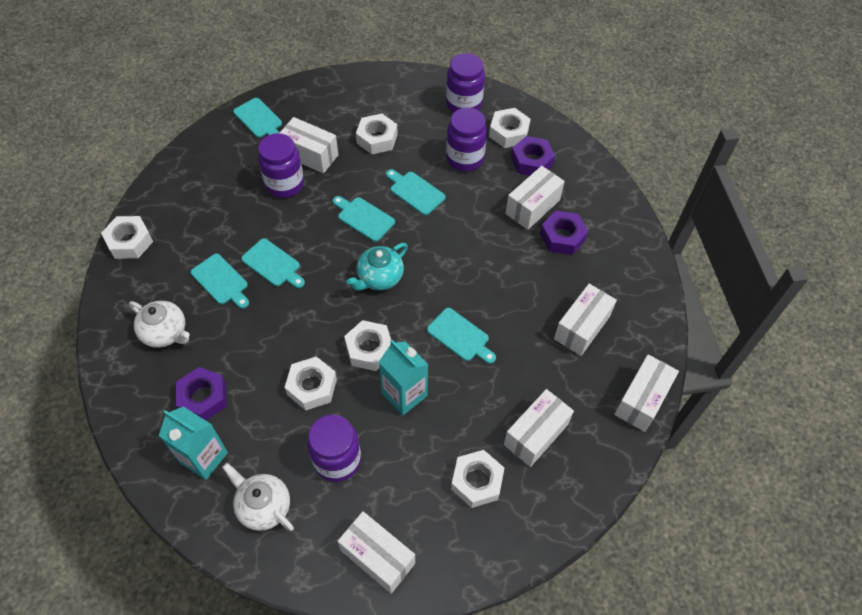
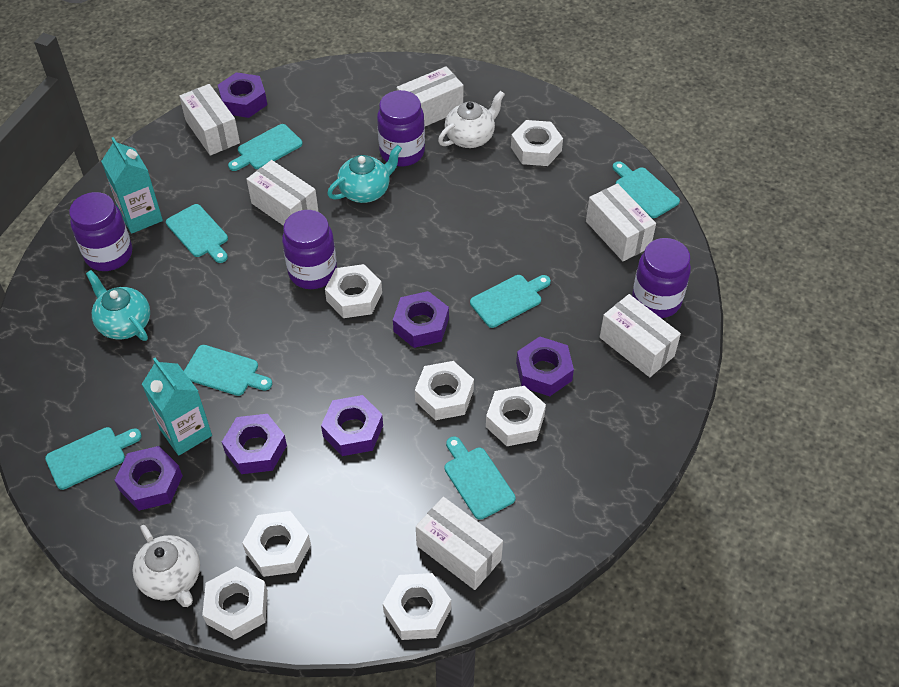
purple nut: 3 -> 6
turquoise cutting board: 6 -> 7
turquoise teapot: 1 -> 2
white nut: 6 -> 7

